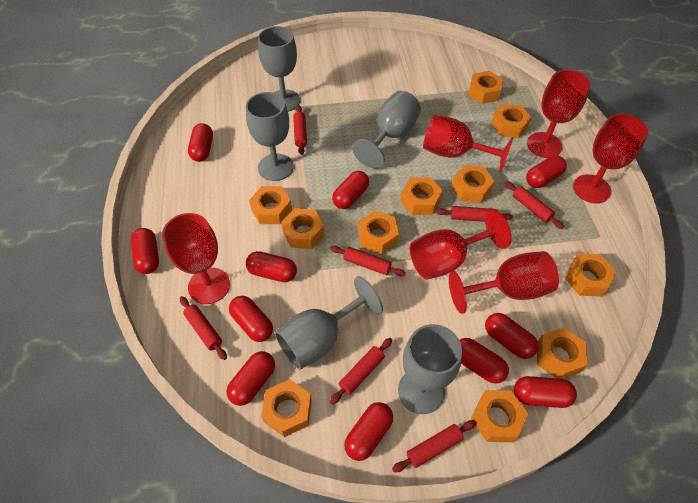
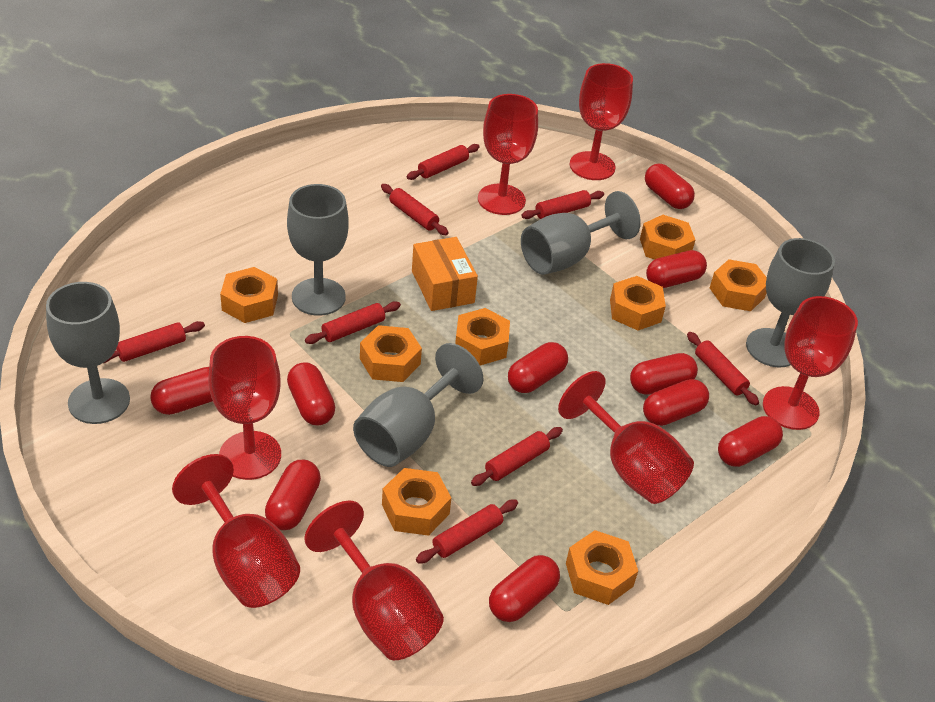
orange box: 0 -> 1
orange nut: 11 -> 8
red capsule: 11 -> 10
red goblet: 6 -> 7
red rolling pin: 7 -> 8

